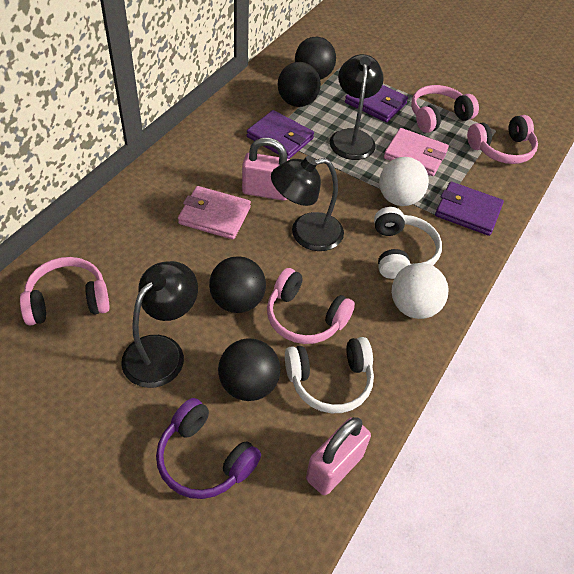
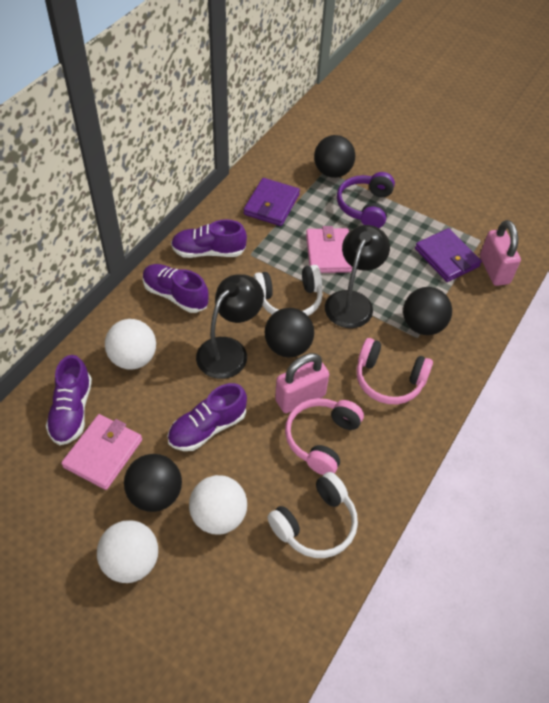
black lamp: 3 -> 2
pink headphones: 4 -> 2
purple shoe: 0 -> 4
purple wallet: 3 -> 2
white ball: 2 -> 3

